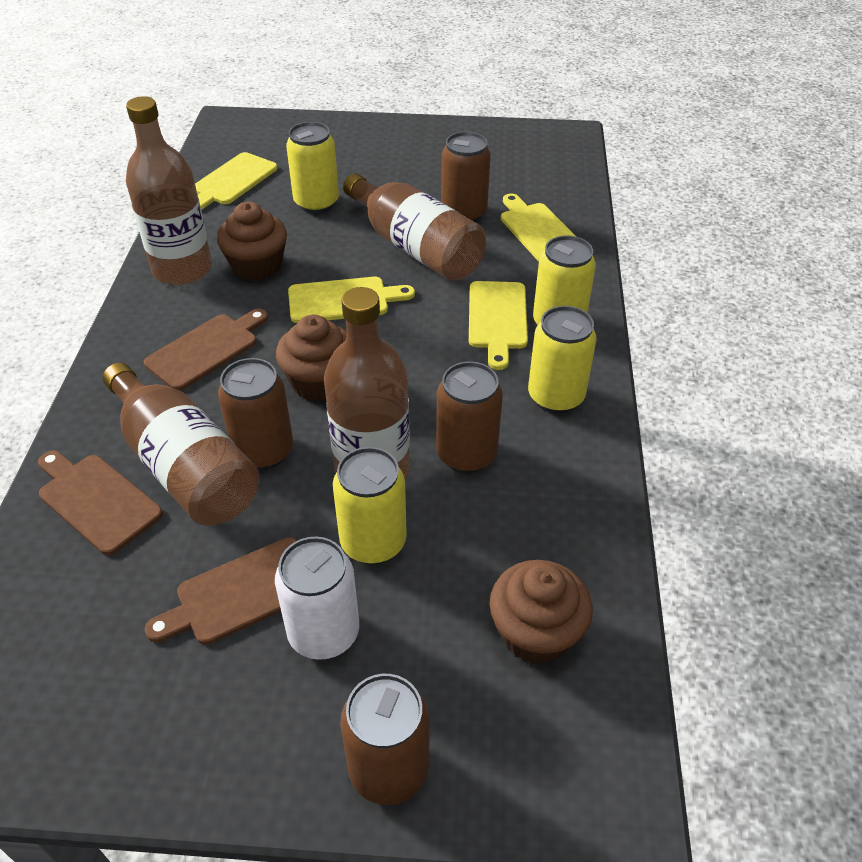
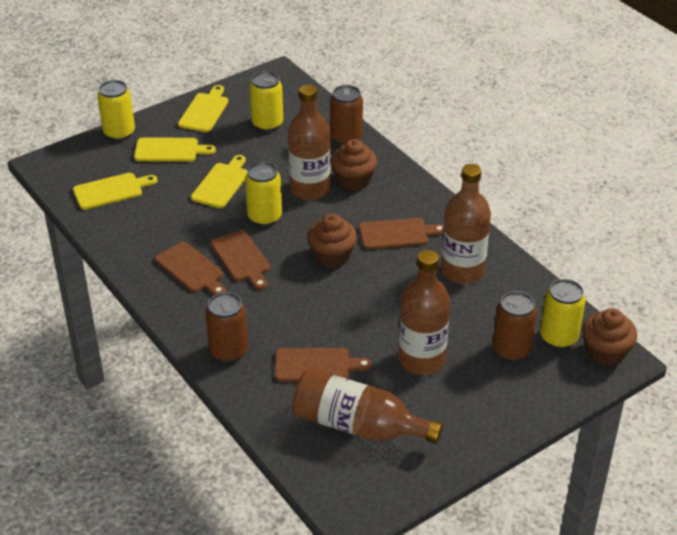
brown can: 4 -> 3
brown cutting board: 3 -> 4
white can: 1 -> 0

